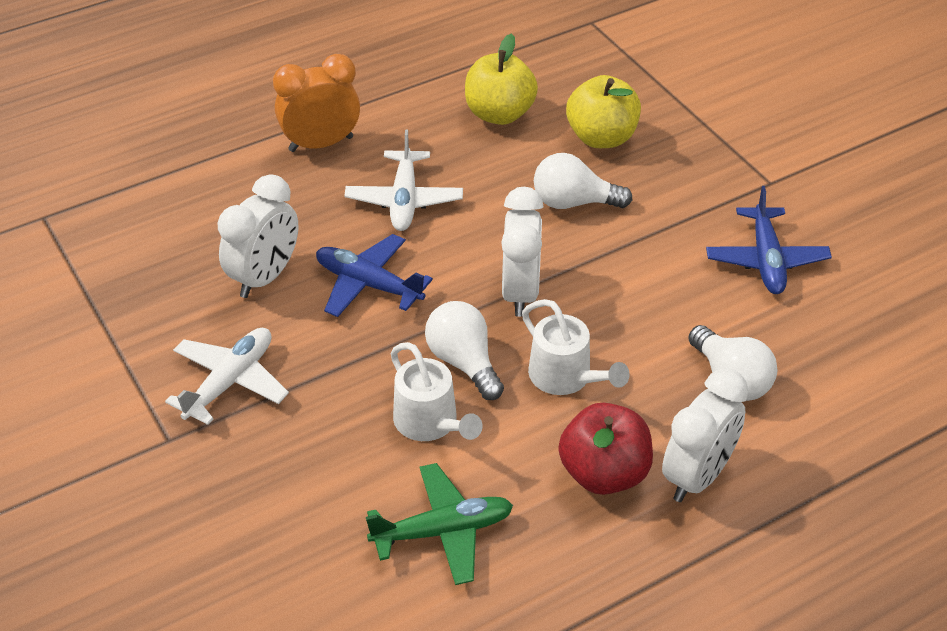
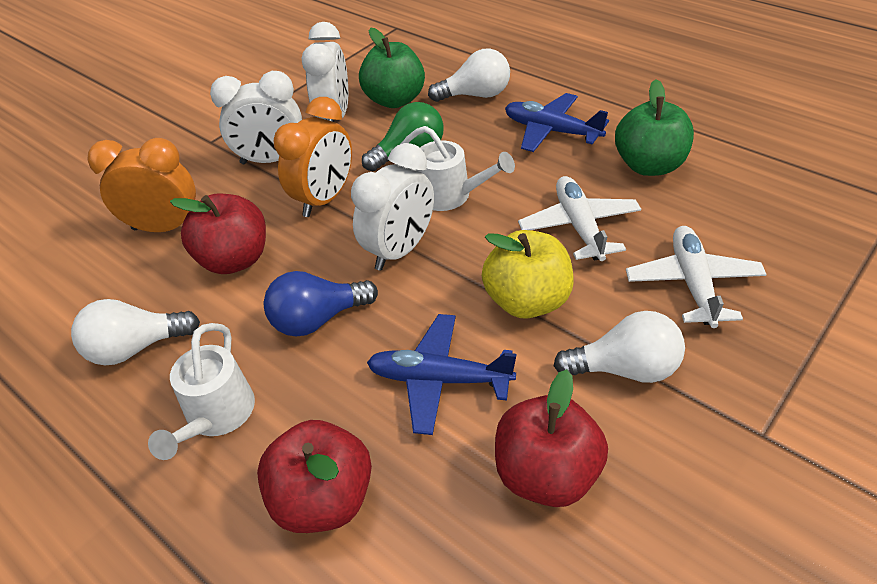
blue light bulb: 0 -> 1
green apple: 0 -> 2
green light bulb: 0 -> 1
green plane: 1 -> 0
orange clock: 1 -> 2
red apple: 1 -> 3
yellow apple: 2 -> 1

